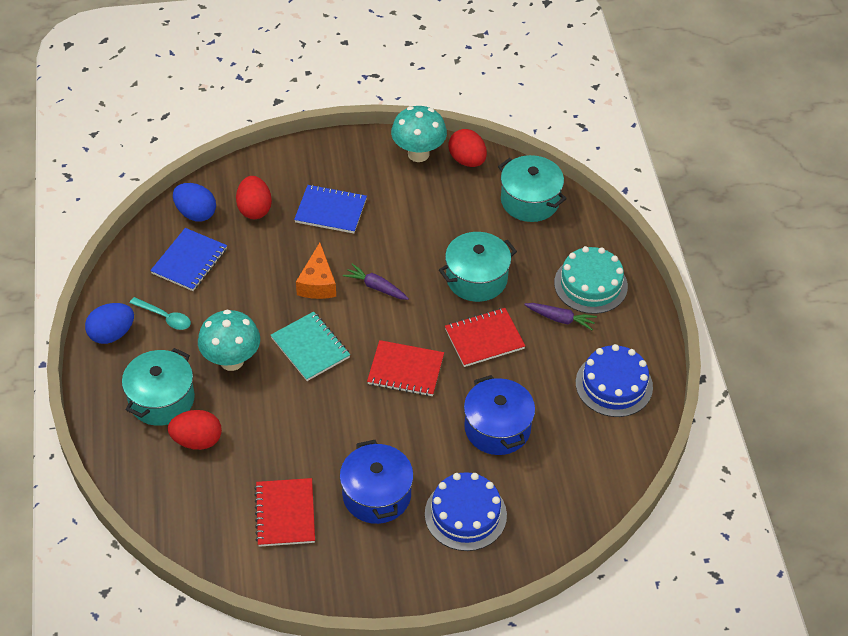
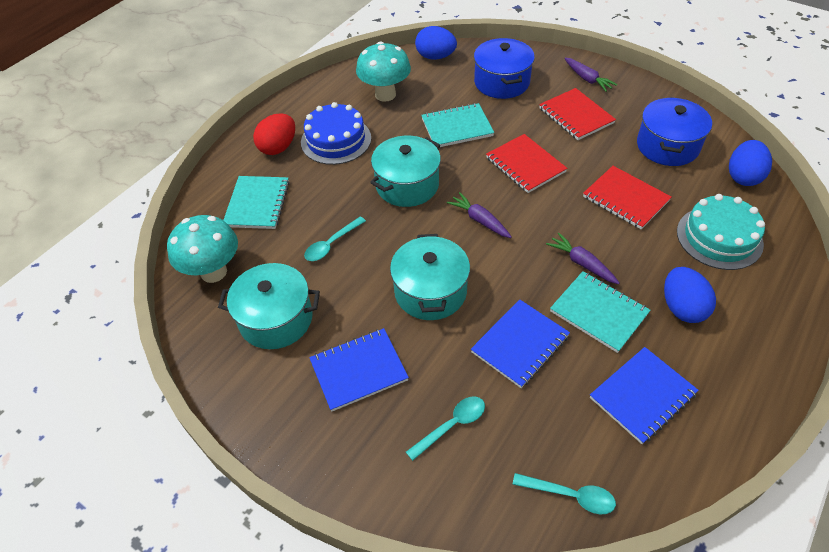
blue cake: 2 -> 1
blue egg: 2 -> 3
blue notebook: 2 -> 3
orange cheese: 1 -> 0
purple carrot: 2 -> 3
red egg: 3 -> 1
turquoise notebook: 1 -> 3
turquoise spoon: 1 -> 3

